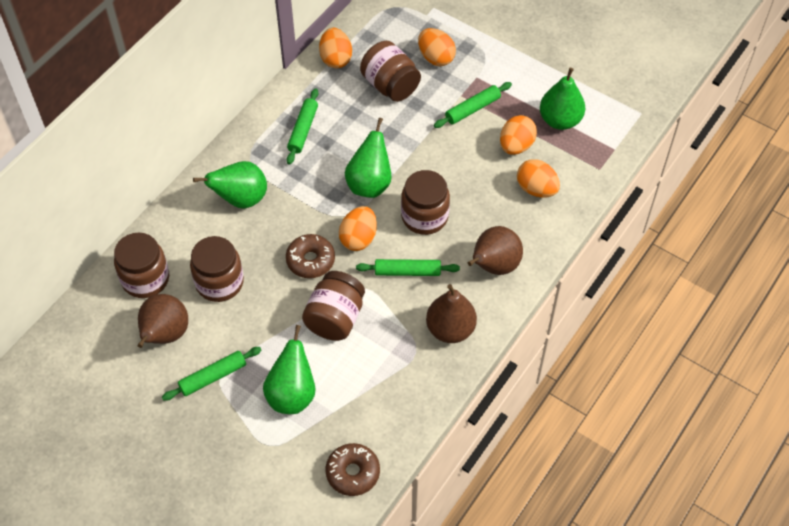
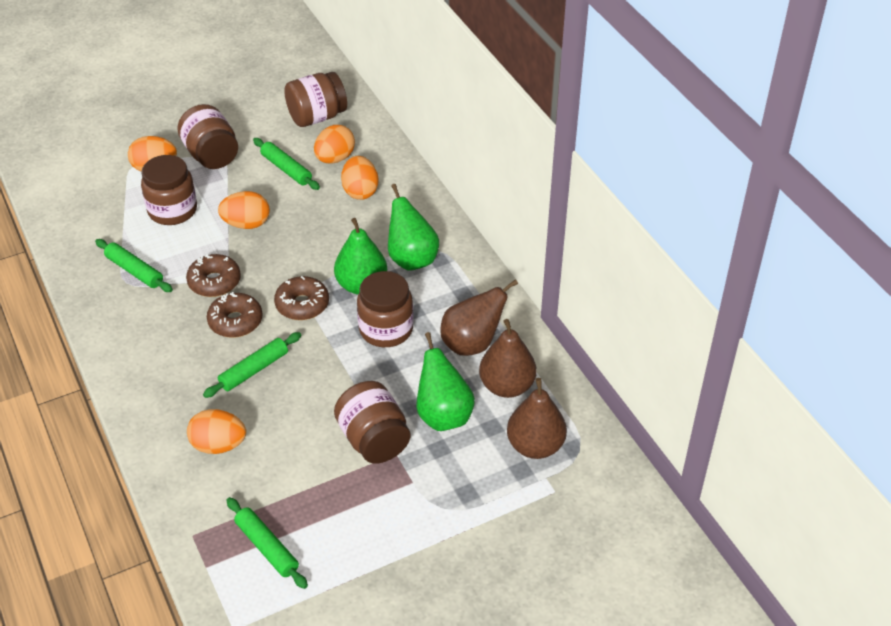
brown donut: 2 -> 3
green pear: 4 -> 3

